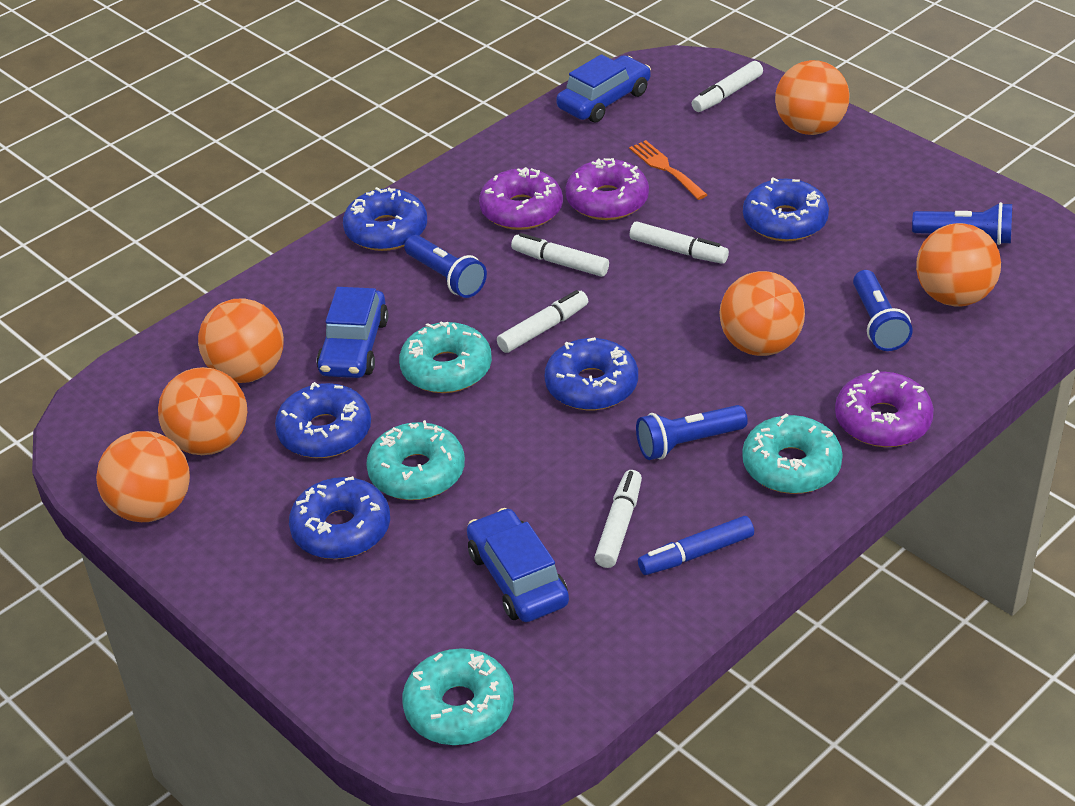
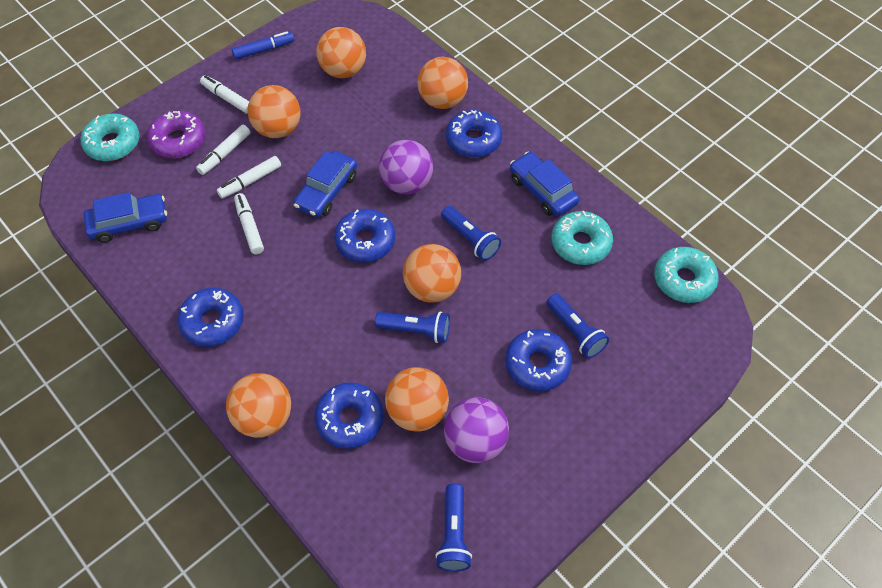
orange fork: 1 -> 0
purple ball: 0 -> 2
purple donut: 3 -> 1
turquoise donut: 4 -> 3
white marker: 5 -> 4

